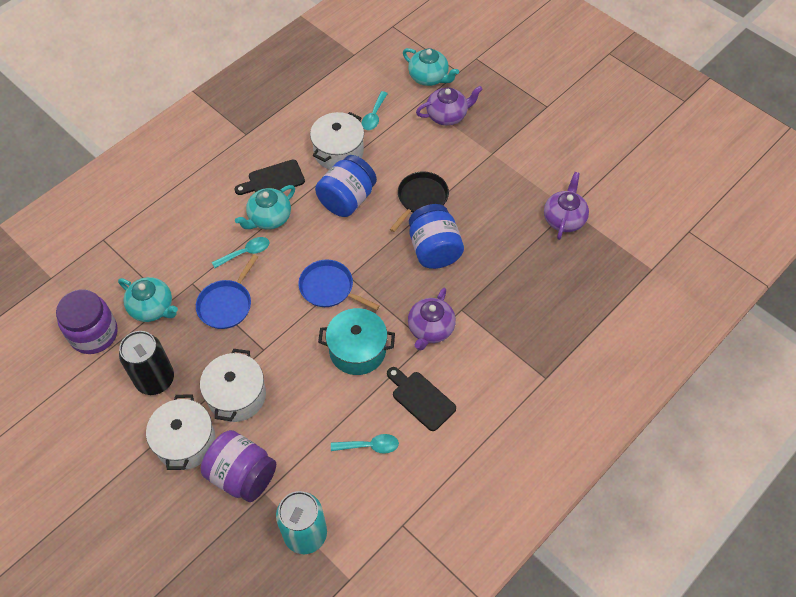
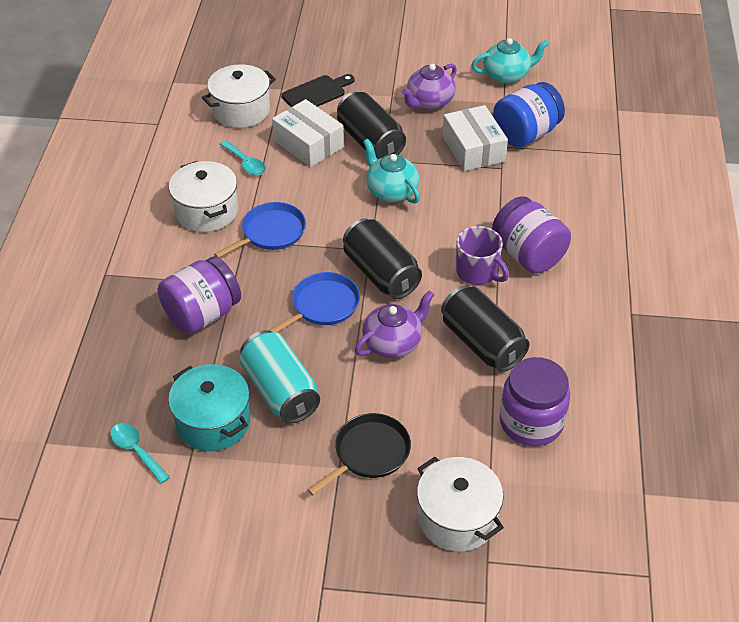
black can: 1 -> 3
black cutting board: 2 -> 1
blue jar: 2 -> 1
purple jar: 2 -> 3
purple mug: 0 -> 1
purple teapot: 3 -> 2
turquoise spoon: 3 -> 2
turquoise teapot: 3 -> 2
white box: 0 -> 2

